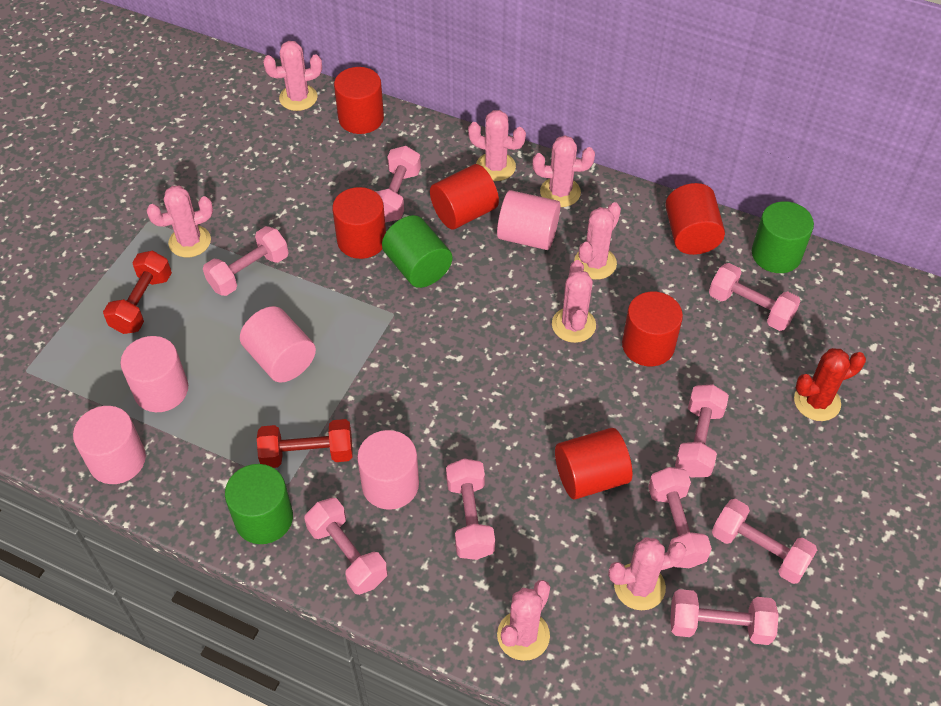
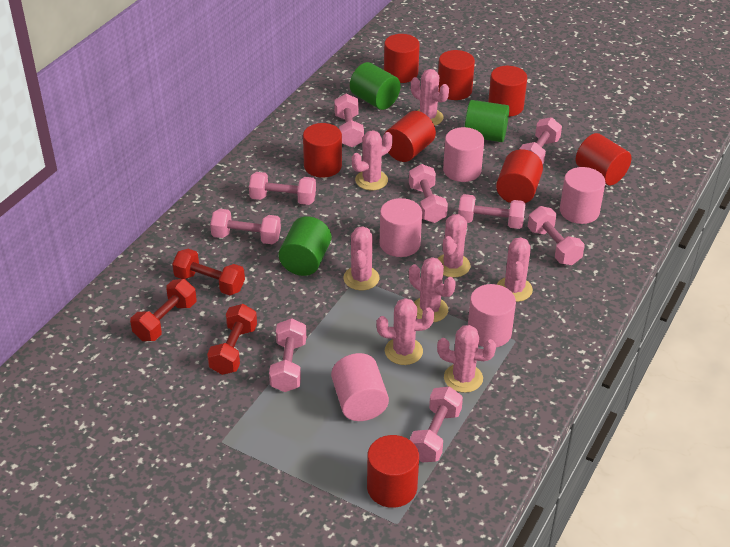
red cactus: 1 -> 0
red cylinder: 6 -> 8
red dumbbell: 2 -> 3

